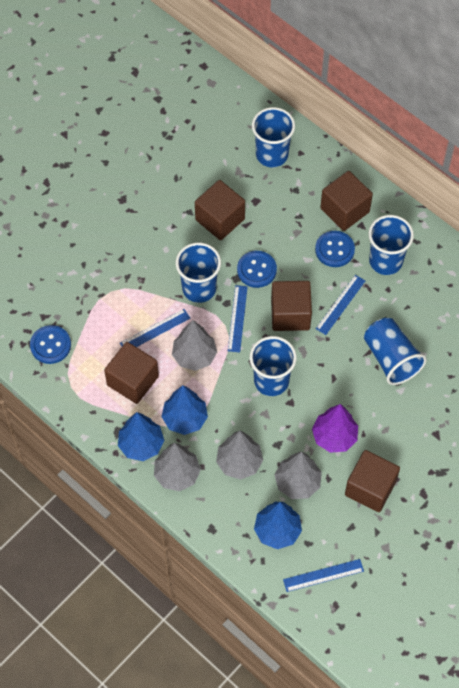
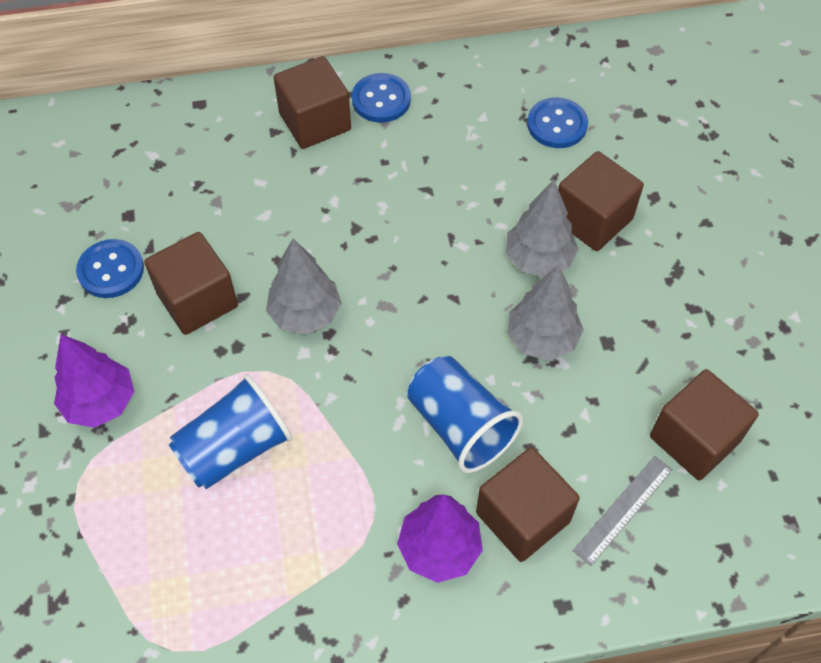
blue cup: 5 -> 2
blue ruler: 4 -> 0
blue tree: 3 -> 0
grey ruler: 0 -> 1
grey tree: 4 -> 3
purple tree: 1 -> 2

